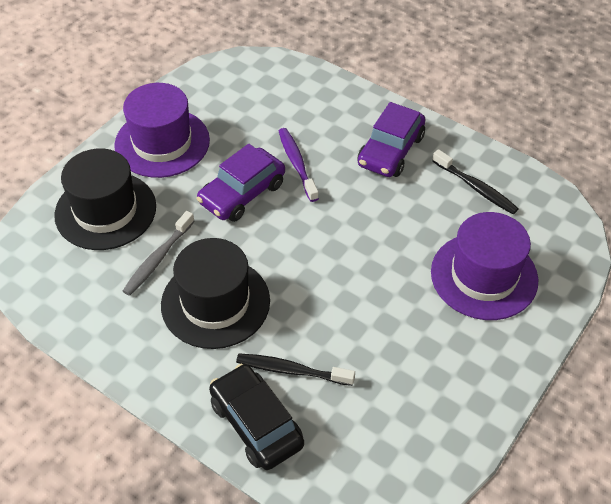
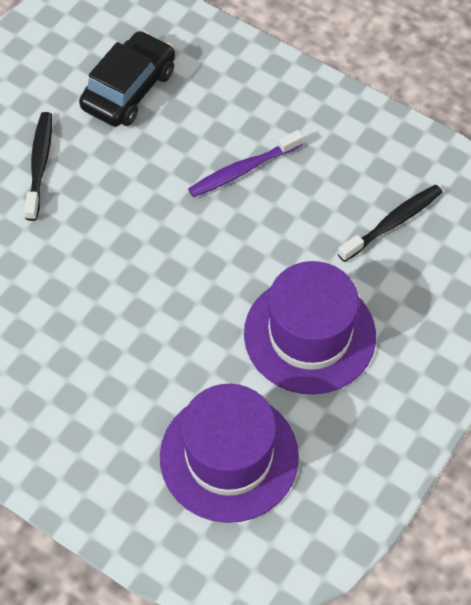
black hat: 2 -> 0
grey toothbrush: 1 -> 0
purple car: 2 -> 0

